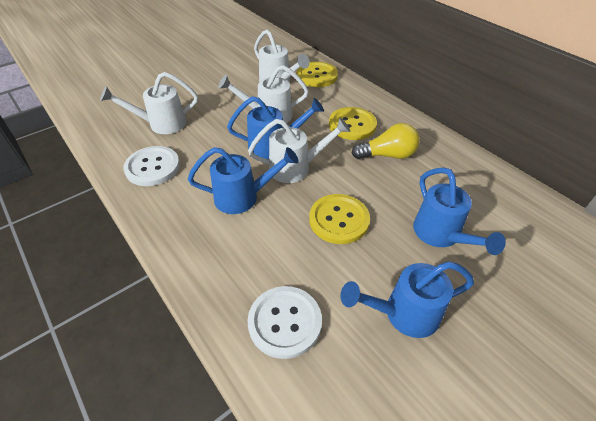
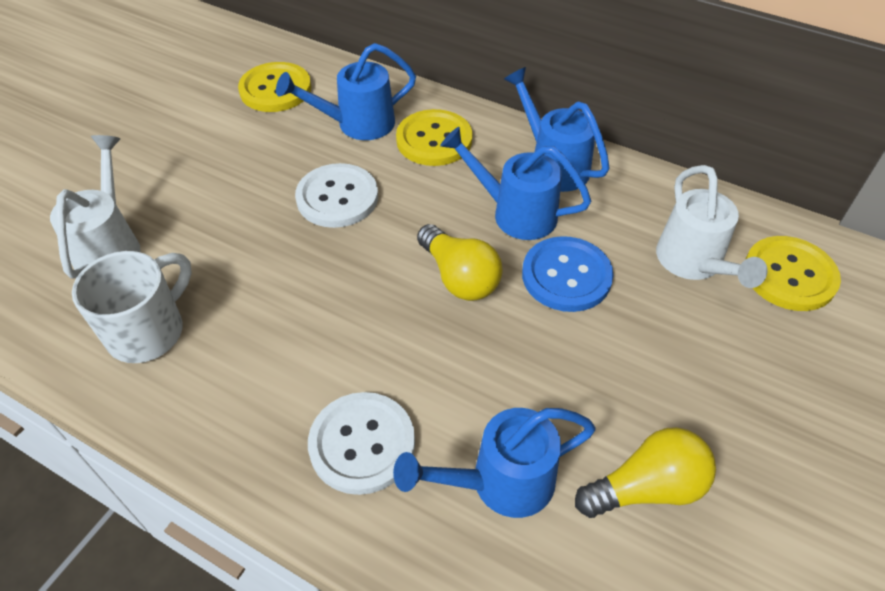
blue button: 0 -> 1
white mug: 0 -> 1
white watering can: 4 -> 2
yellow light bulb: 1 -> 2

